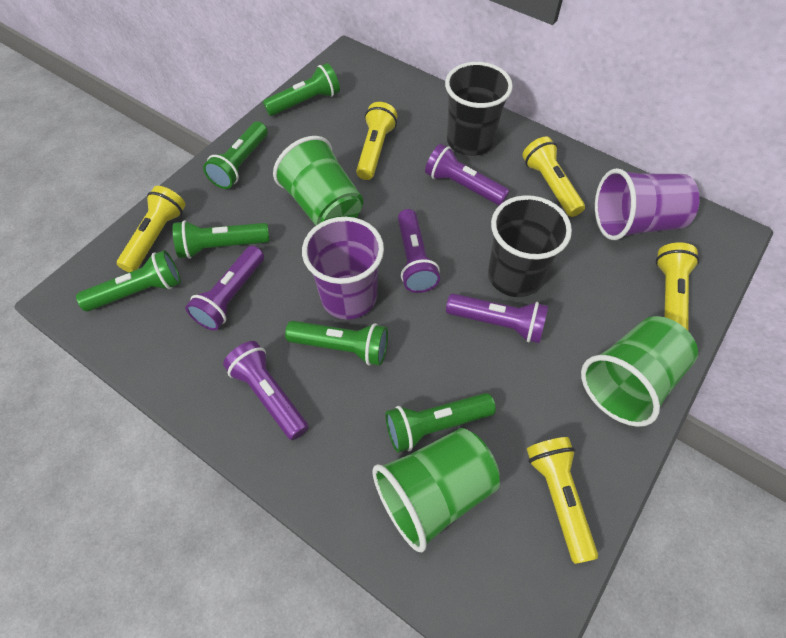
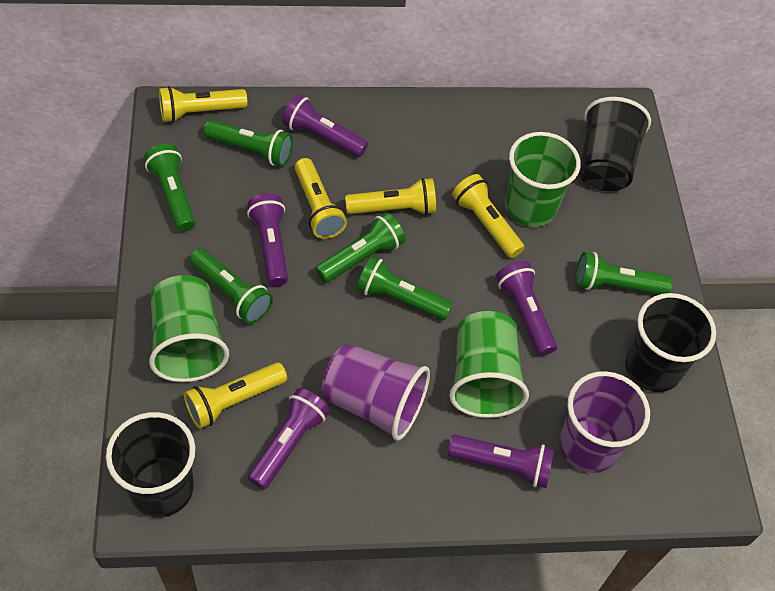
black cup: 2 -> 3

